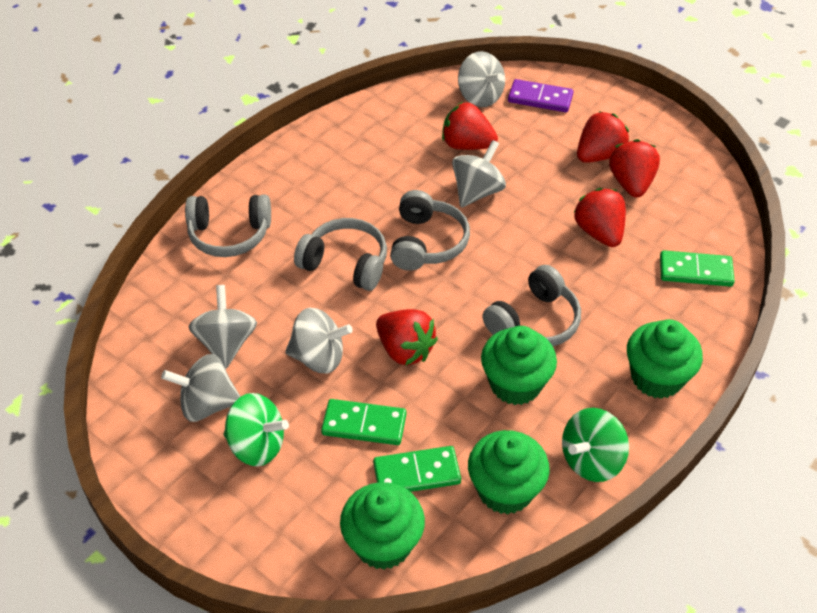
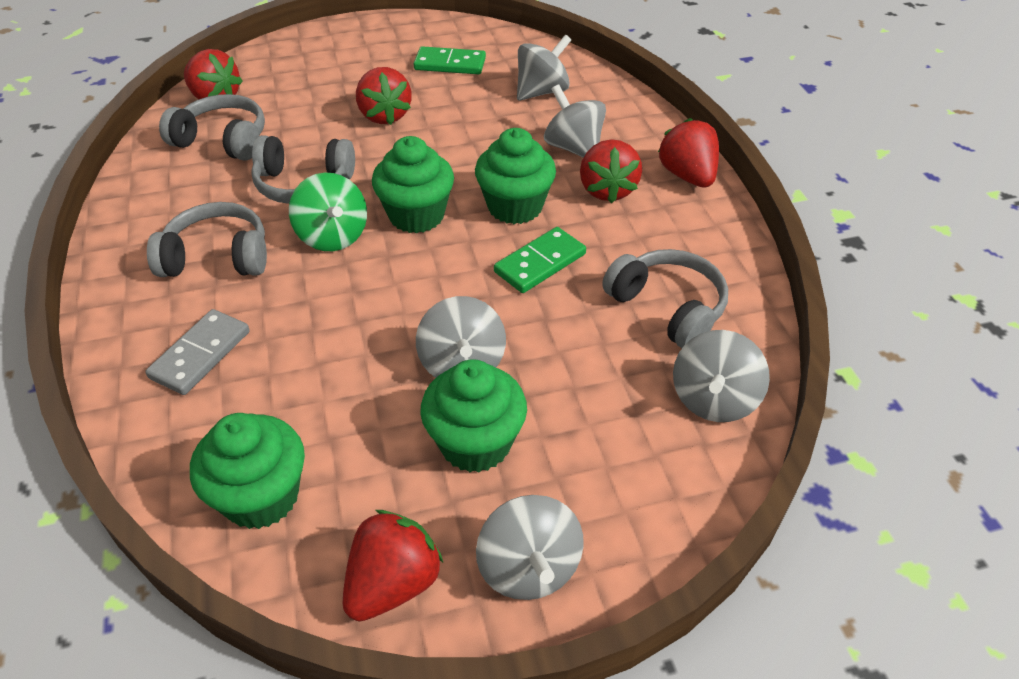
green domino: 3 -> 2
green spinning top: 2 -> 1
grey domino: 0 -> 1
purple domino: 1 -> 0

